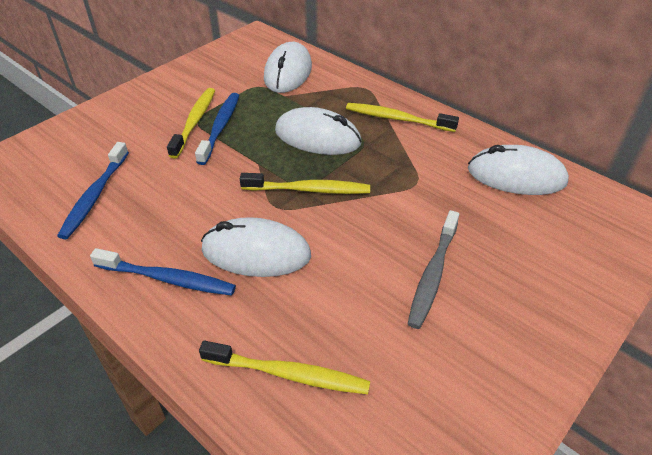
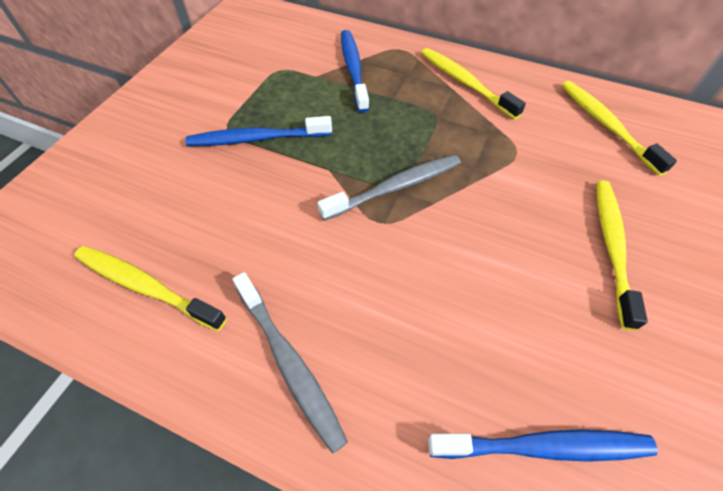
grey toothbrush: 1 -> 2
white mouse: 4 -> 0

